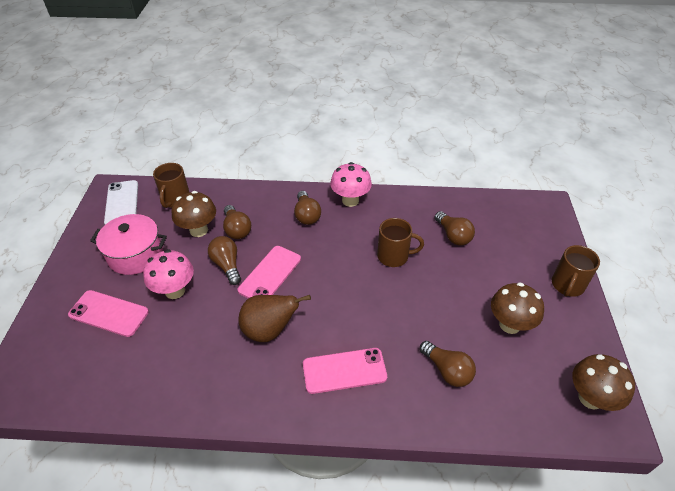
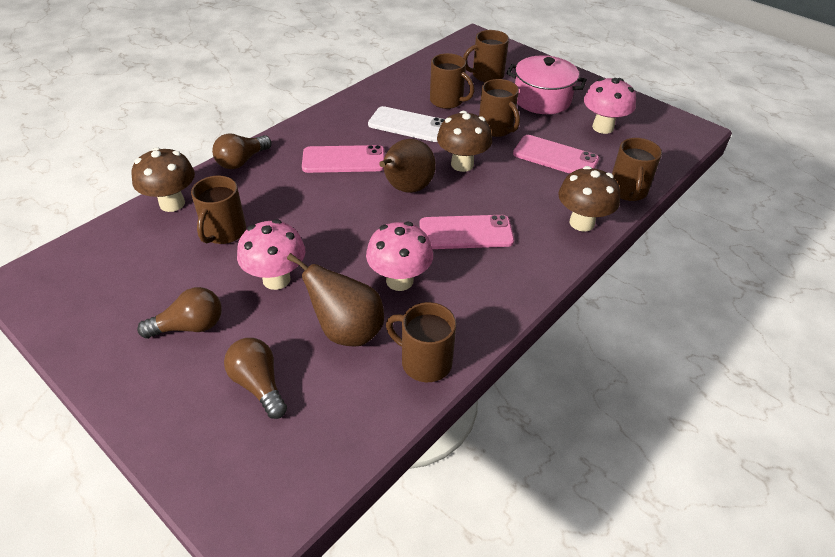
brown light bulb: 5 -> 3
brown mug: 3 -> 6
brown pear: 1 -> 2
pink mushroom: 2 -> 3

